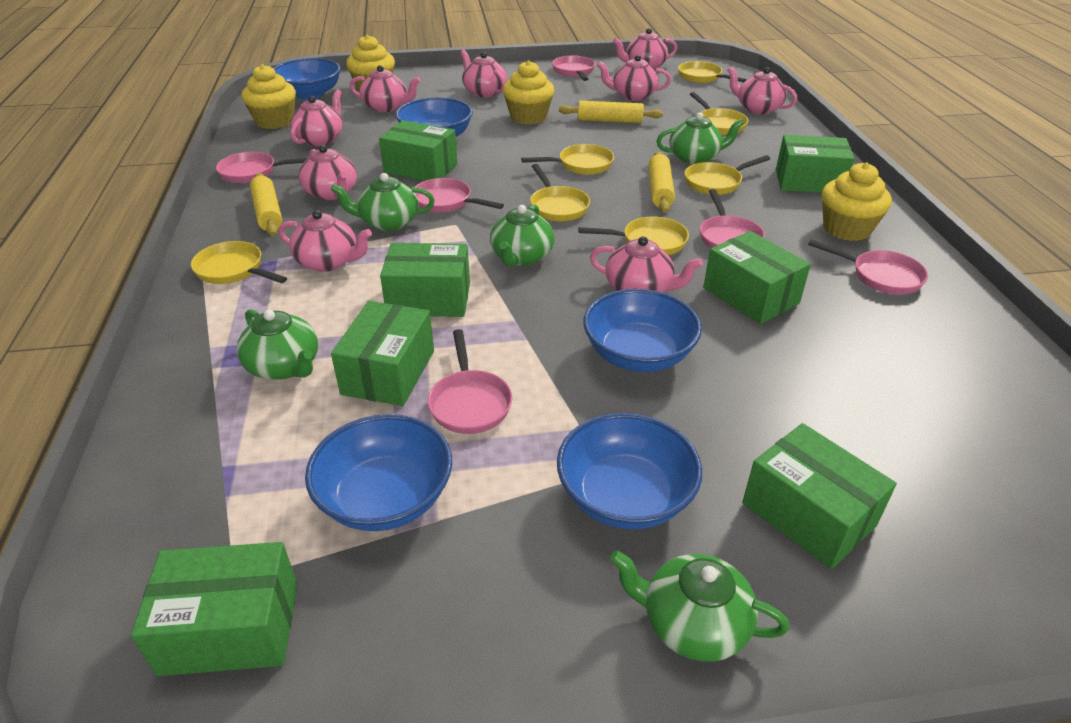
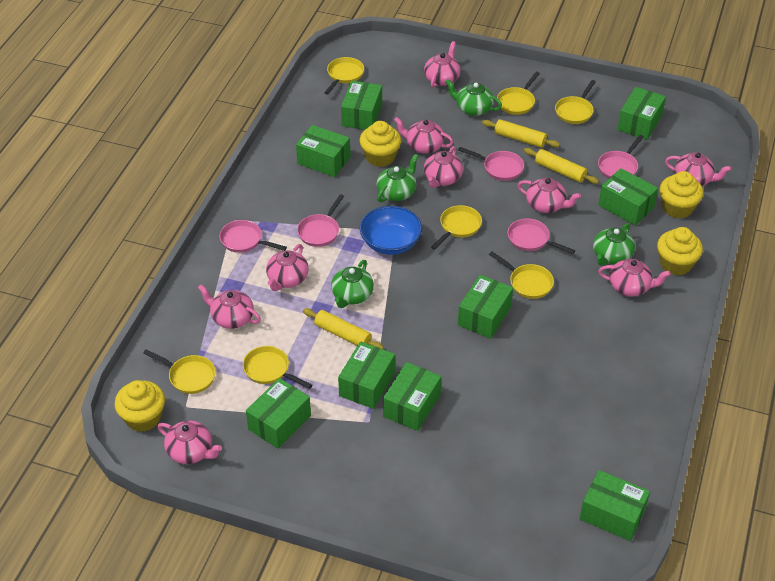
blue bowl: 5 -> 1
green box: 7 -> 9
green teapot: 5 -> 4
pink pan: 6 -> 5

